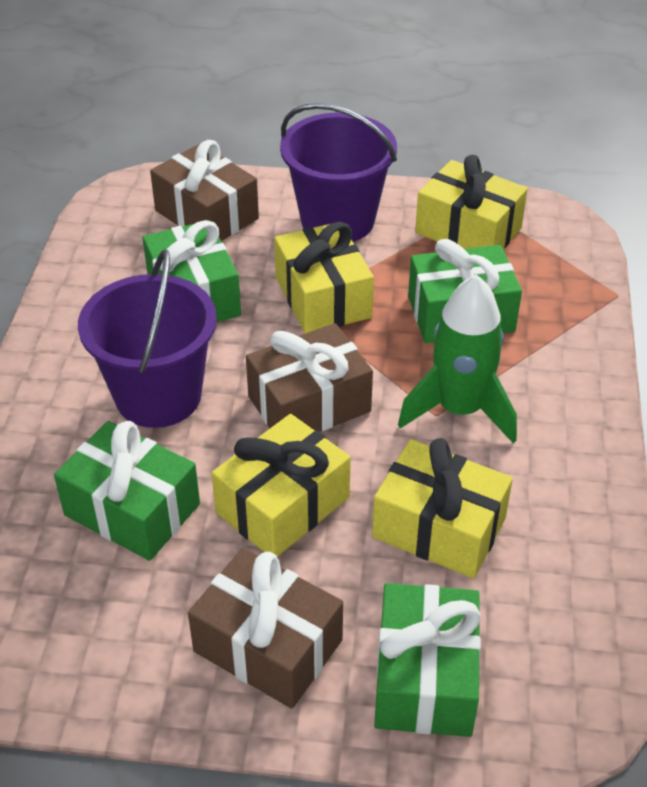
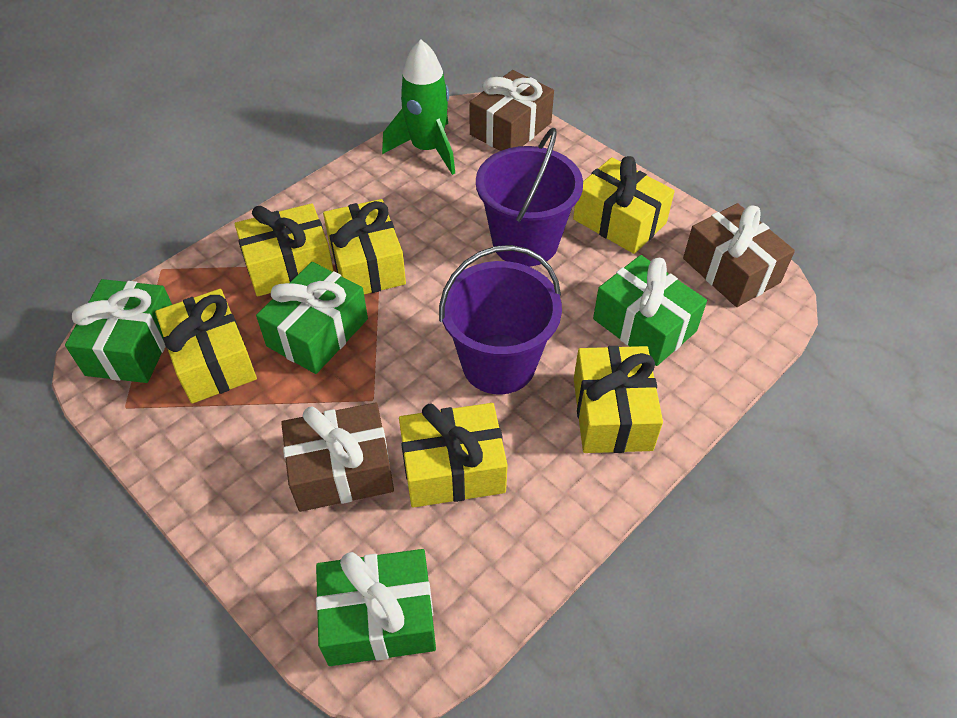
yellow gift: 4 -> 6

